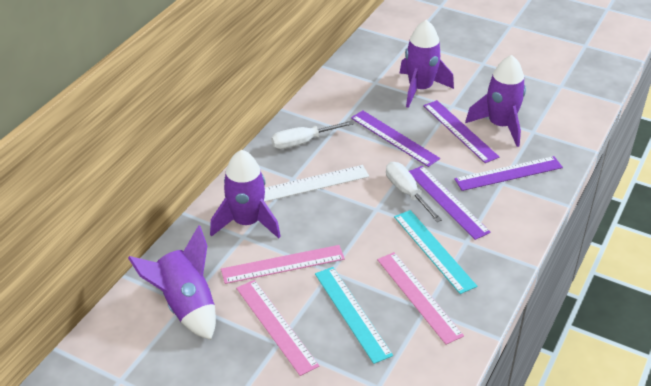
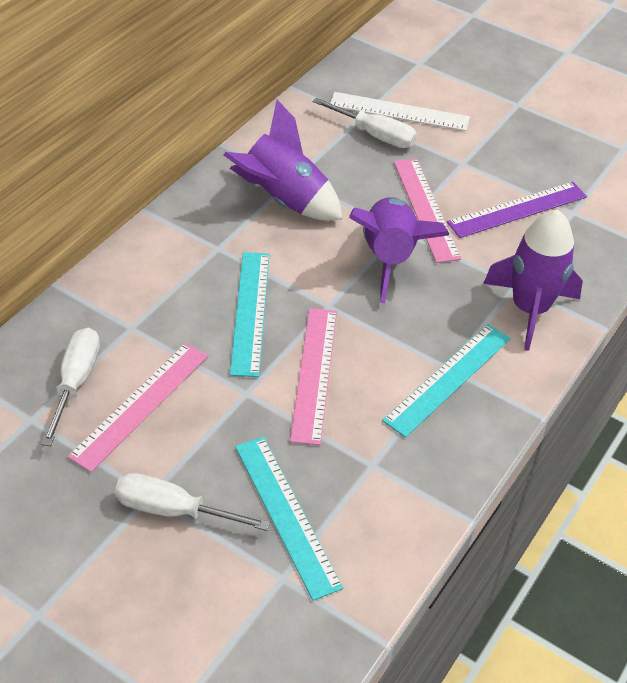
purple rocket: 4 -> 3
purple ruler: 4 -> 1
turquoise ruler: 2 -> 3
white screwdriver: 2 -> 3

